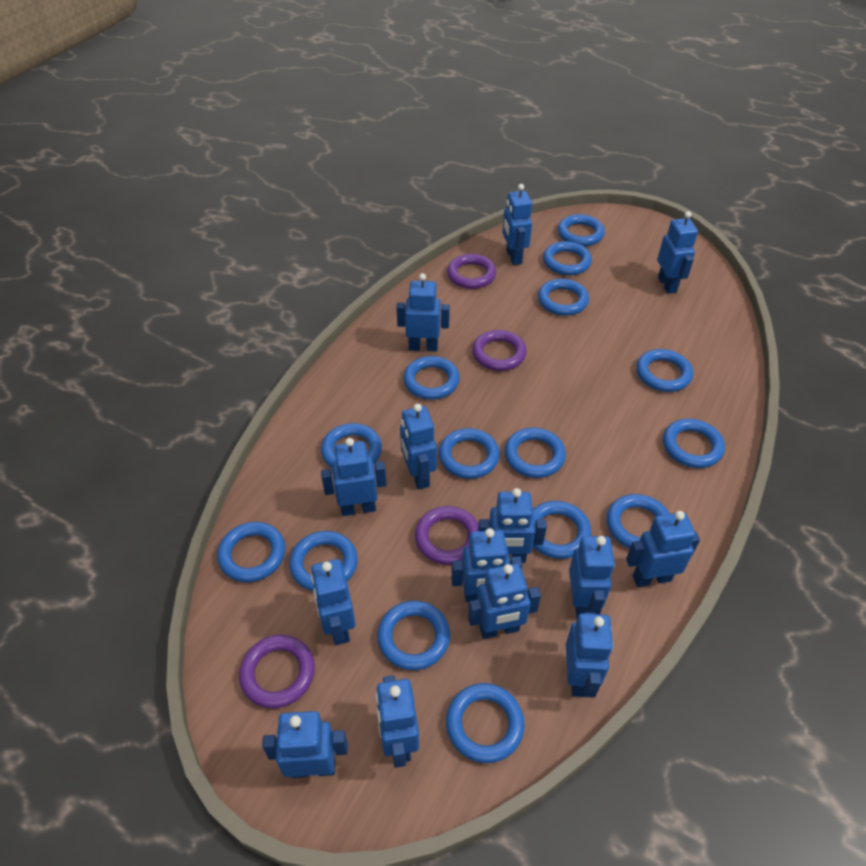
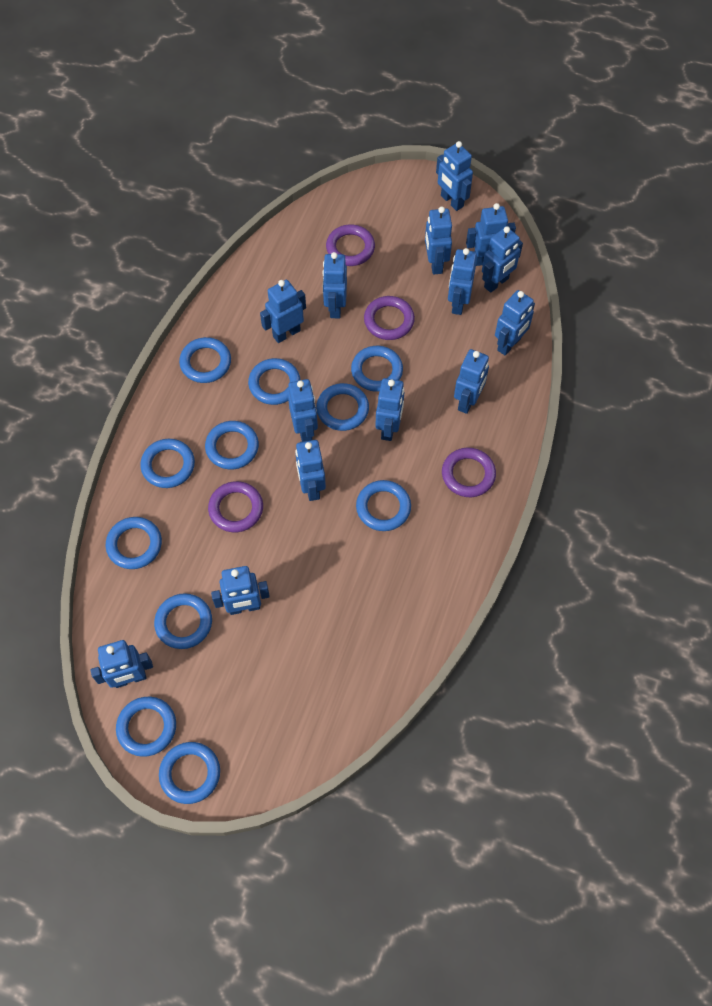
blue ring: 15 -> 11

